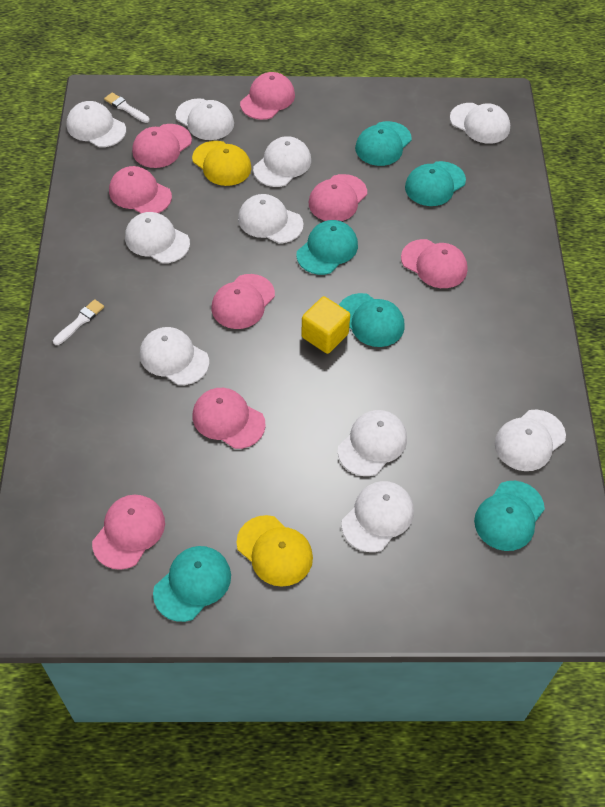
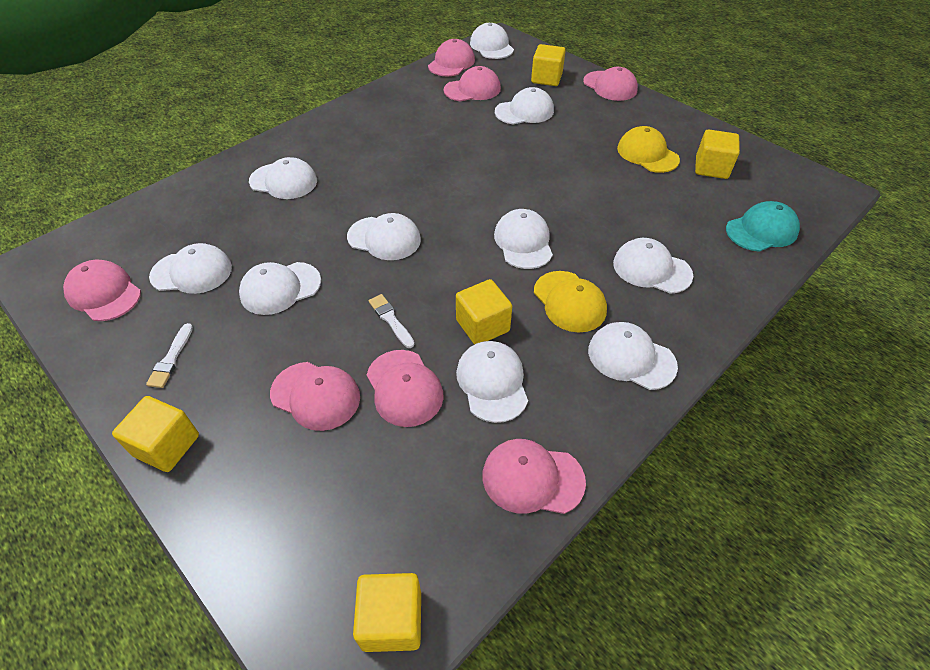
pink cap: 8 -> 7
turquoise cap: 6 -> 1
yellow cube: 1 -> 5

